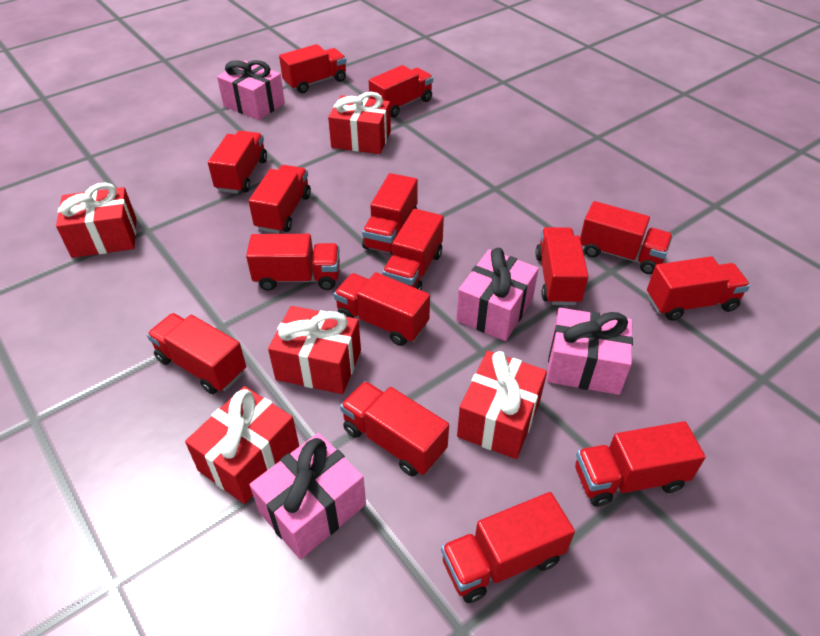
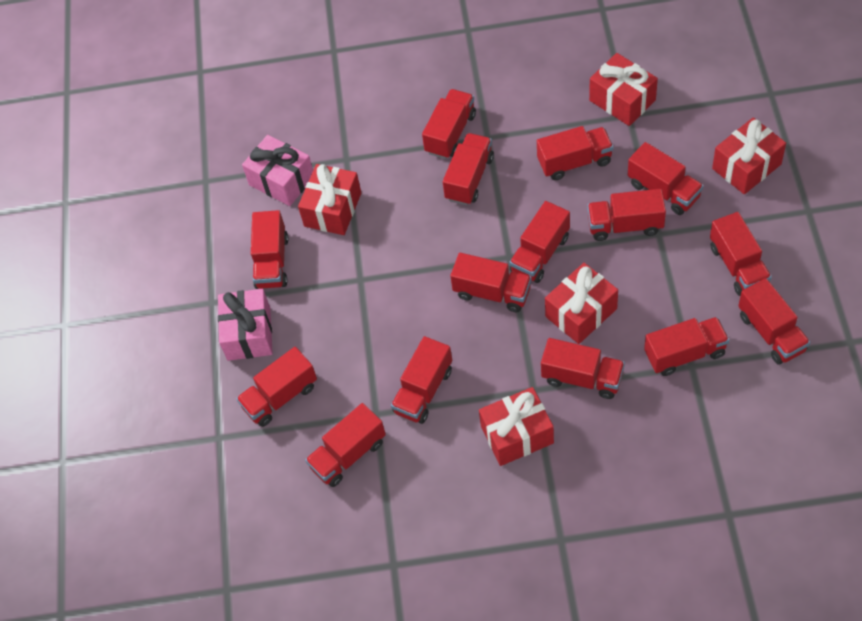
pink gift: 4 -> 2

